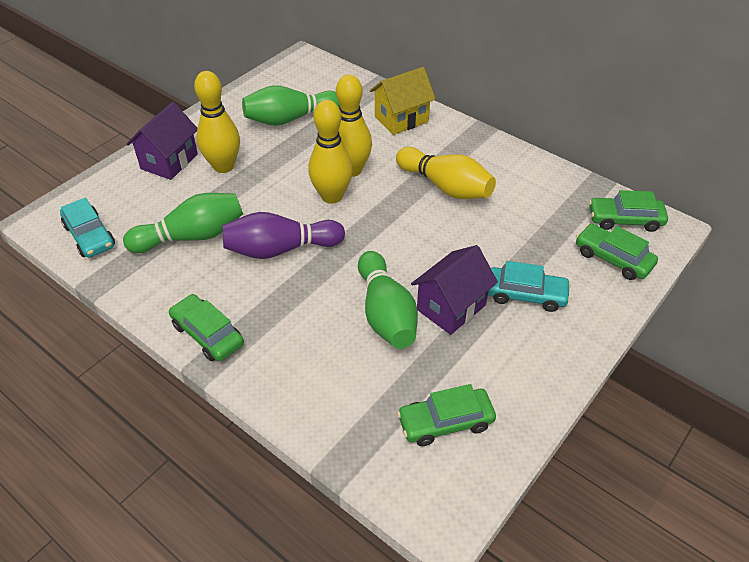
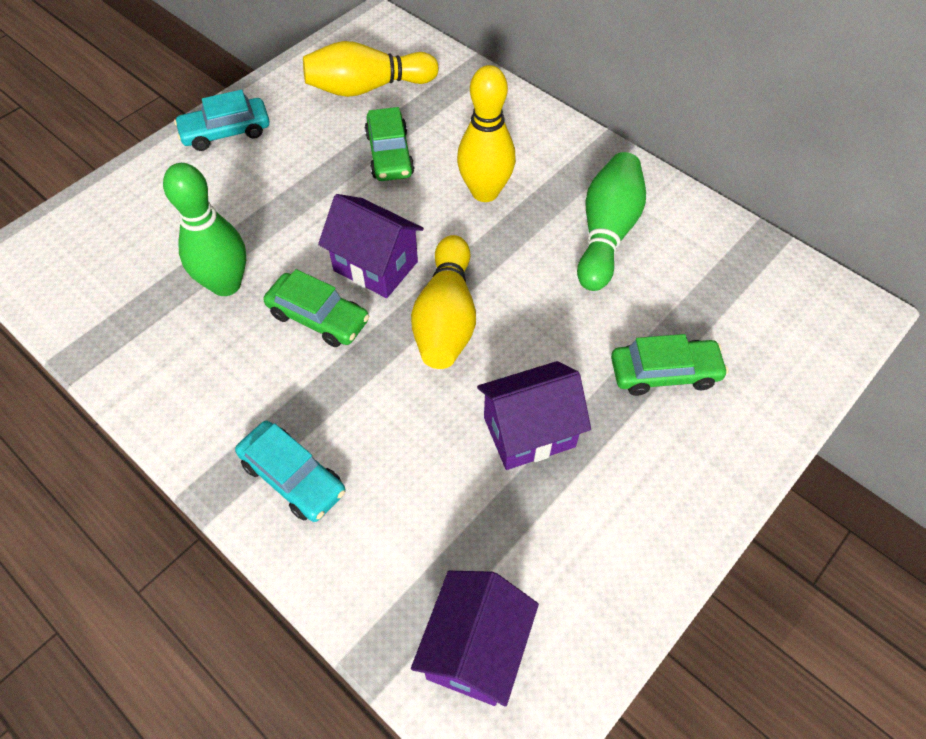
green bowling pin: 3 -> 2
green car: 4 -> 3
purple bowling pin: 1 -> 0
purple house: 2 -> 3
yellow bowling pin: 4 -> 3
yellow house: 1 -> 0

